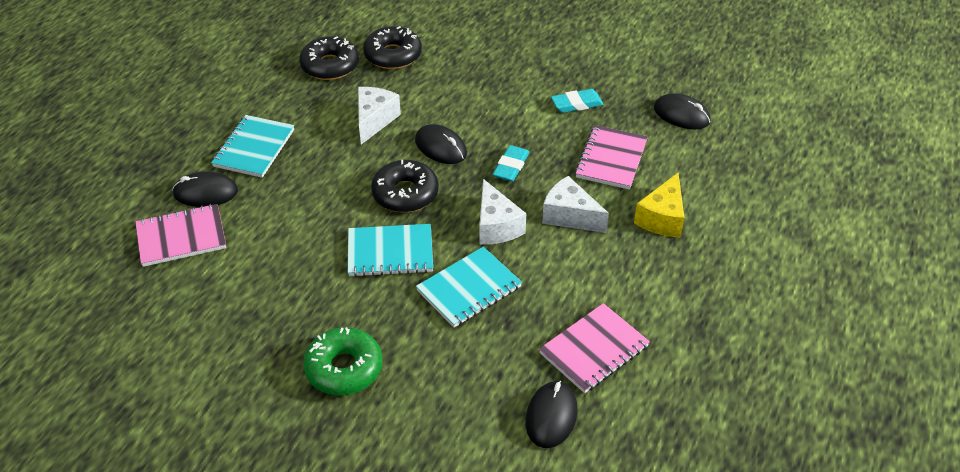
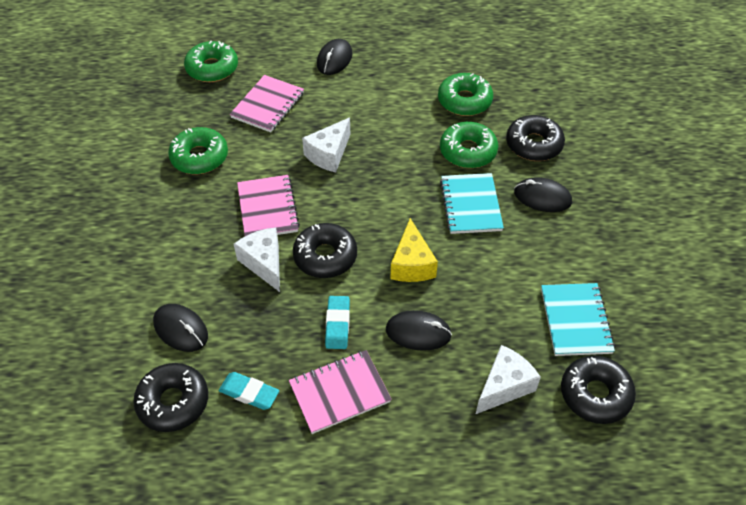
black donut: 3 -> 4
green donut: 1 -> 4
turquoise notebook: 3 -> 2

